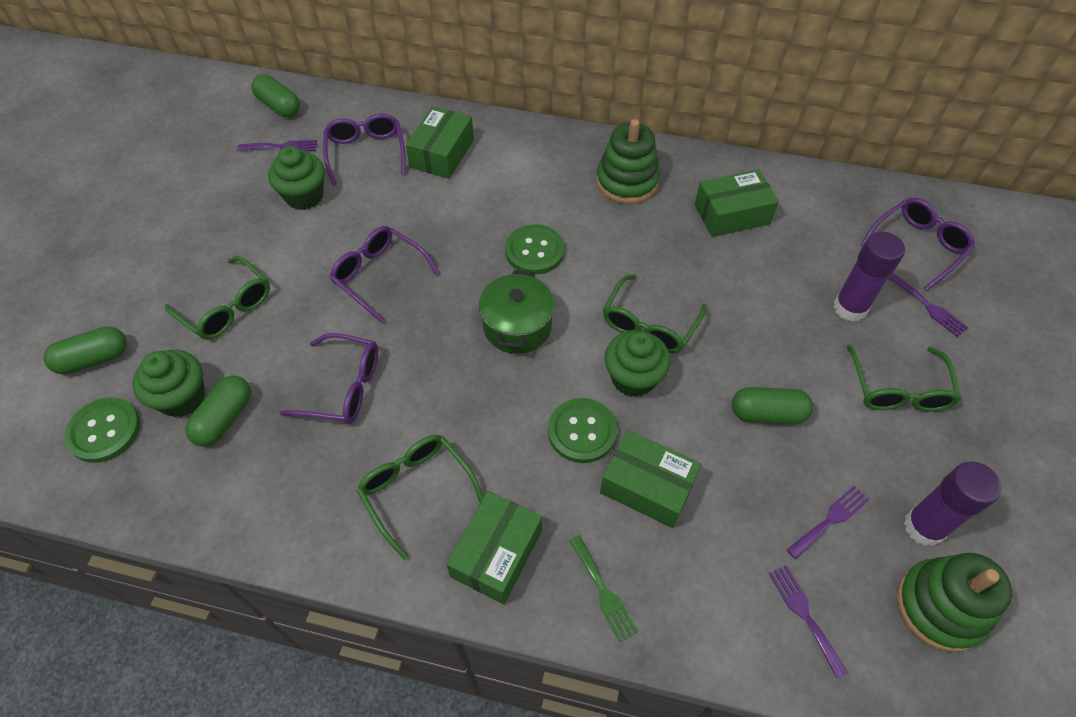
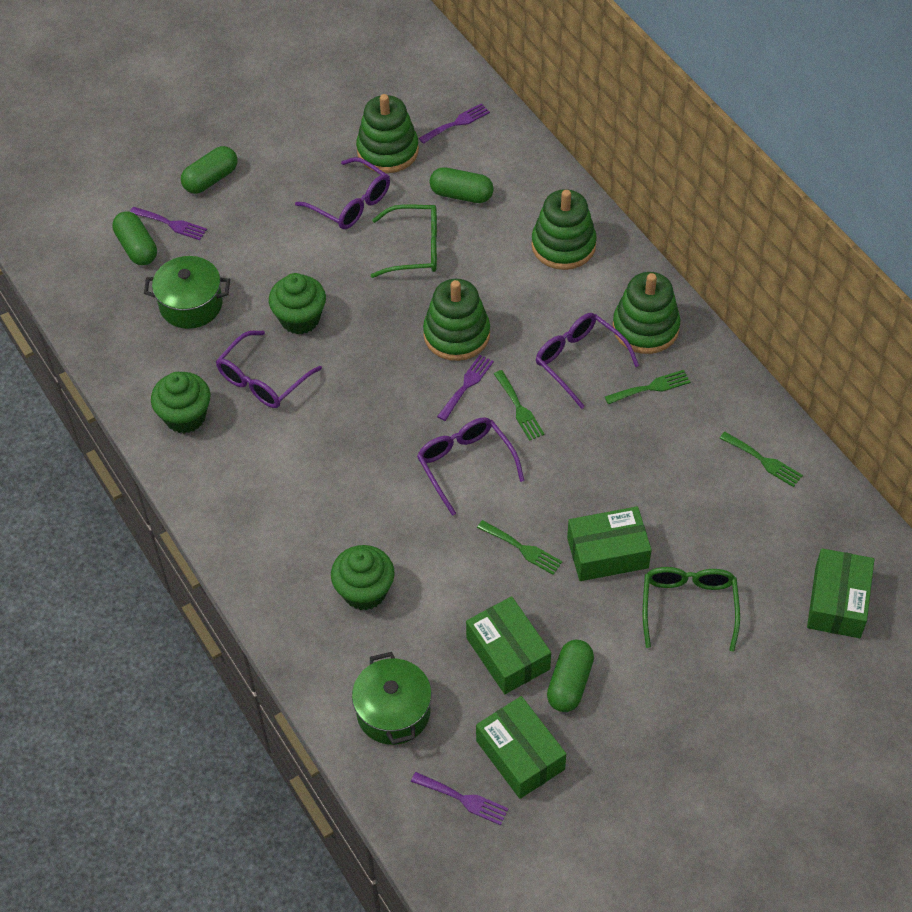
green button: 3 -> 0
green fork: 1 -> 4
green glasses: 4 -> 2
green pot: 1 -> 2
green stacking toy: 2 -> 4
purple glue stick: 2 -> 0

